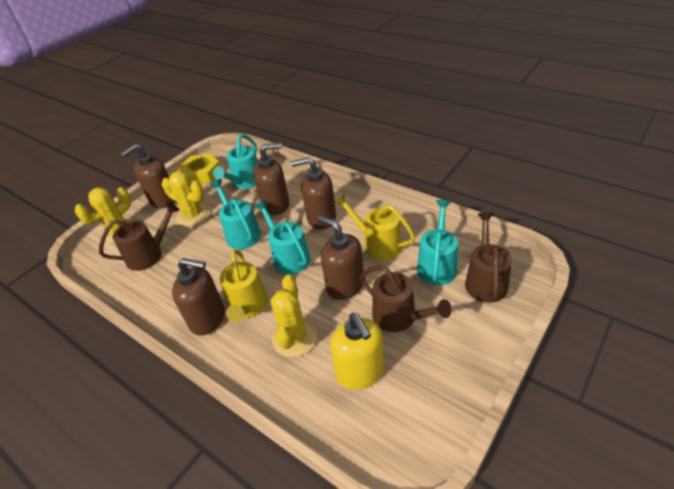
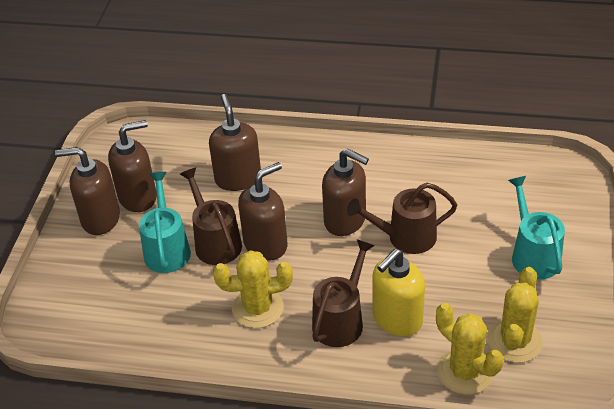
turquoise watering can: 4 -> 2
yellow nut: 1 -> 0
yellow watering can: 2 -> 0

